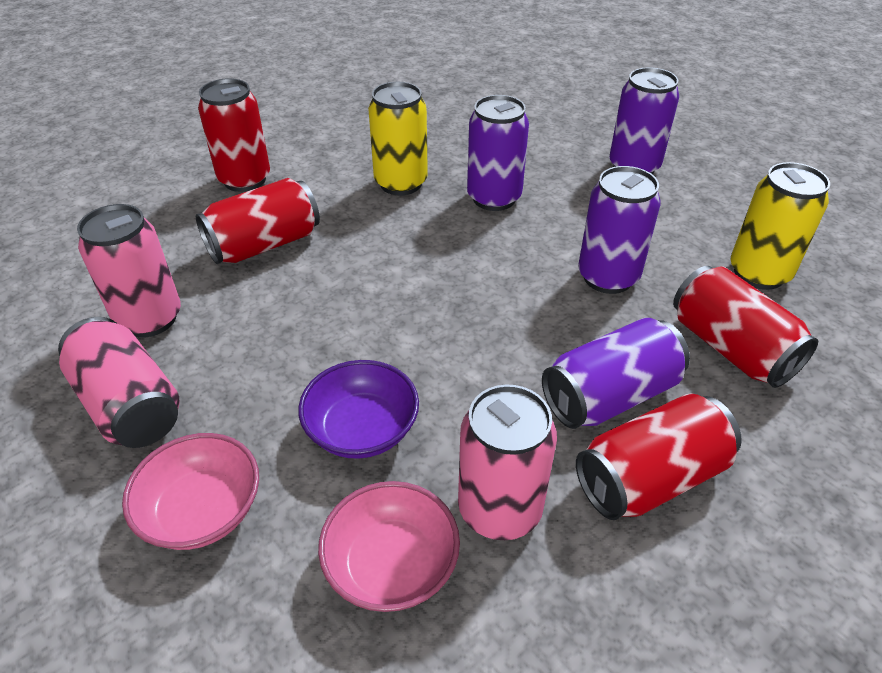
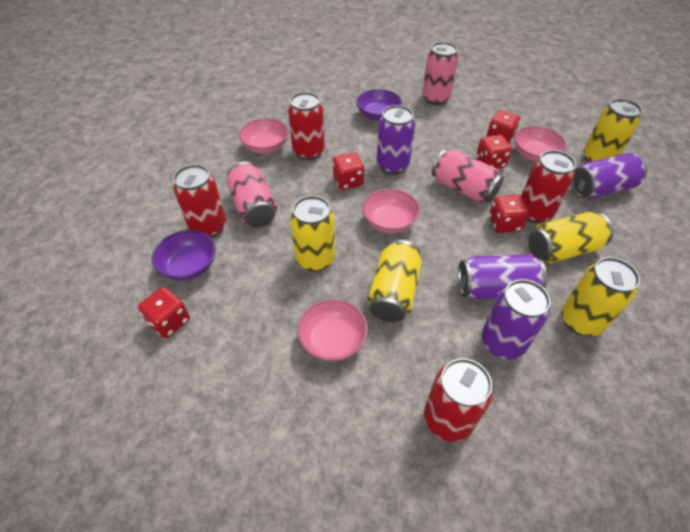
pink bowl: 2 -> 4
purple bowl: 1 -> 2
red dice: 0 -> 5
yellow can: 2 -> 5

